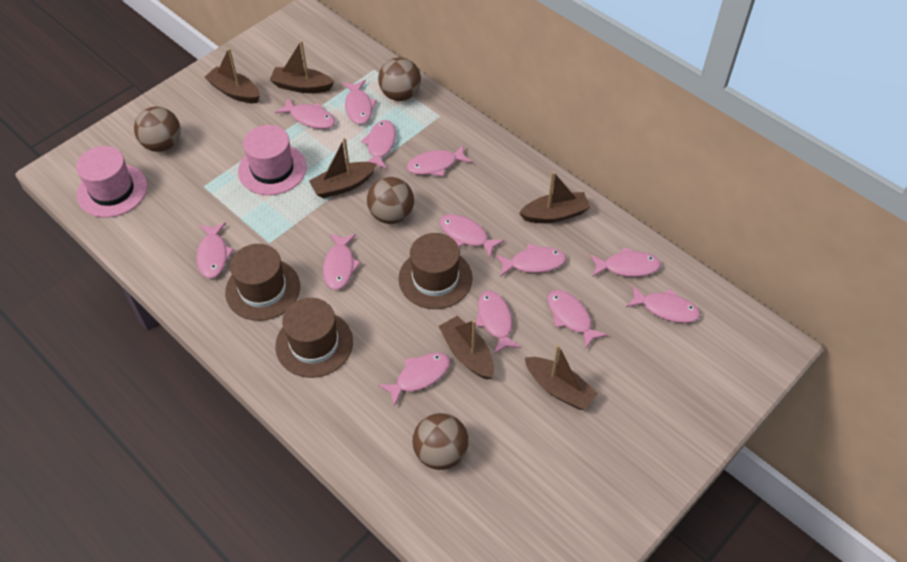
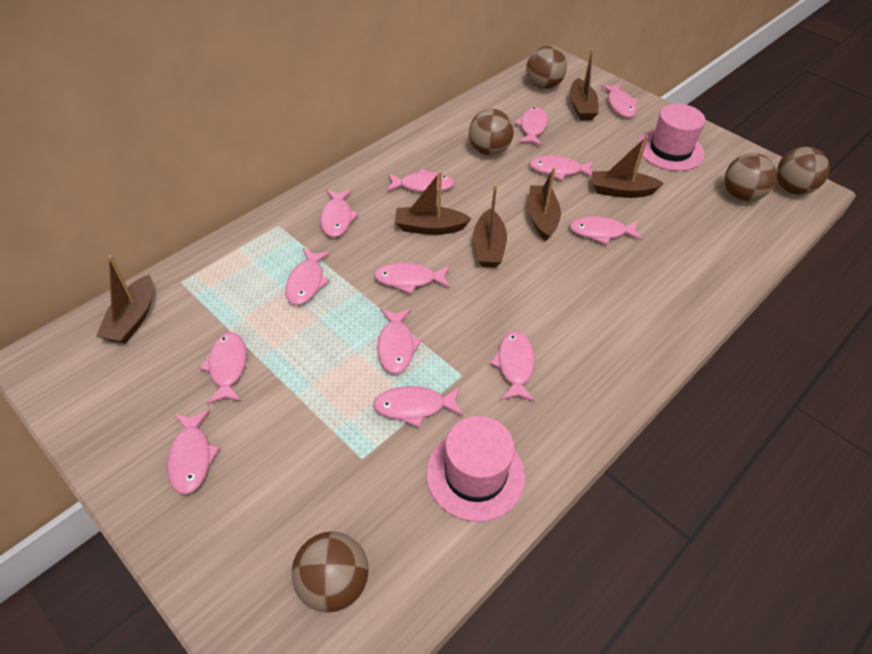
brown ball: 4 -> 5
brown hat: 3 -> 0

